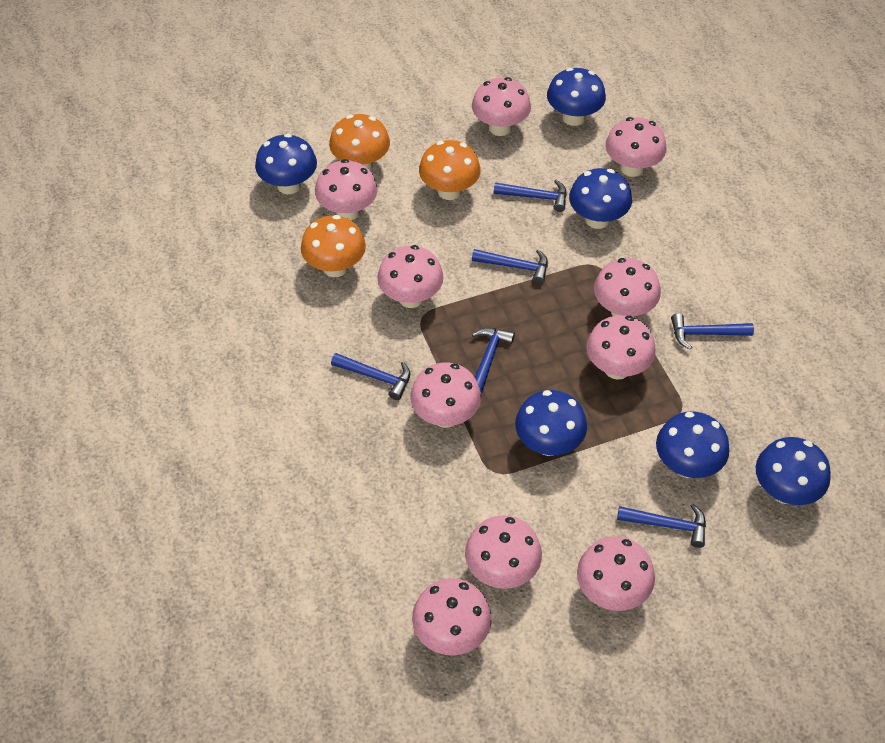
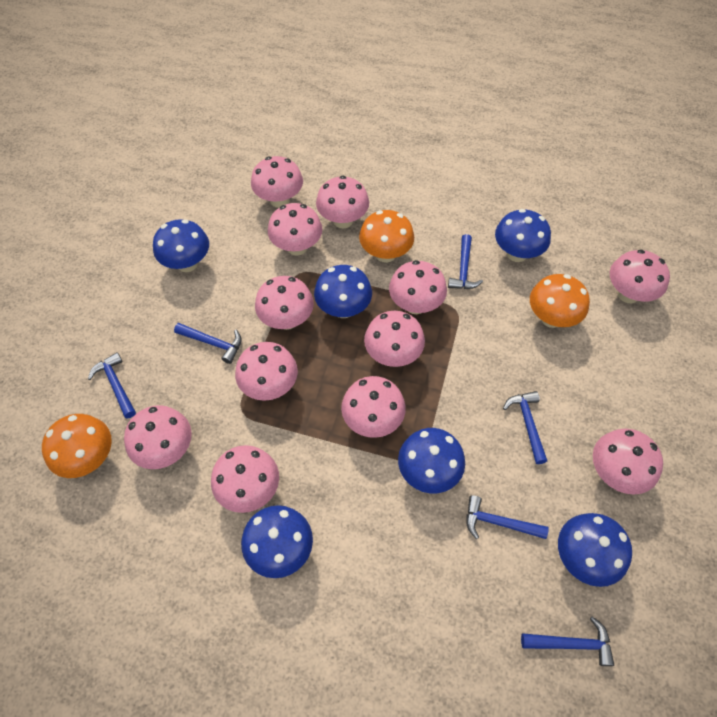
pink mushroom: 10 -> 12

